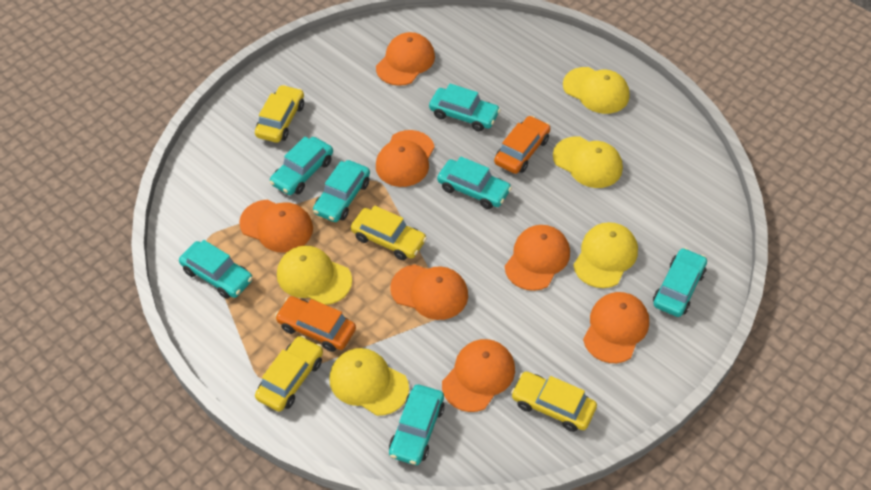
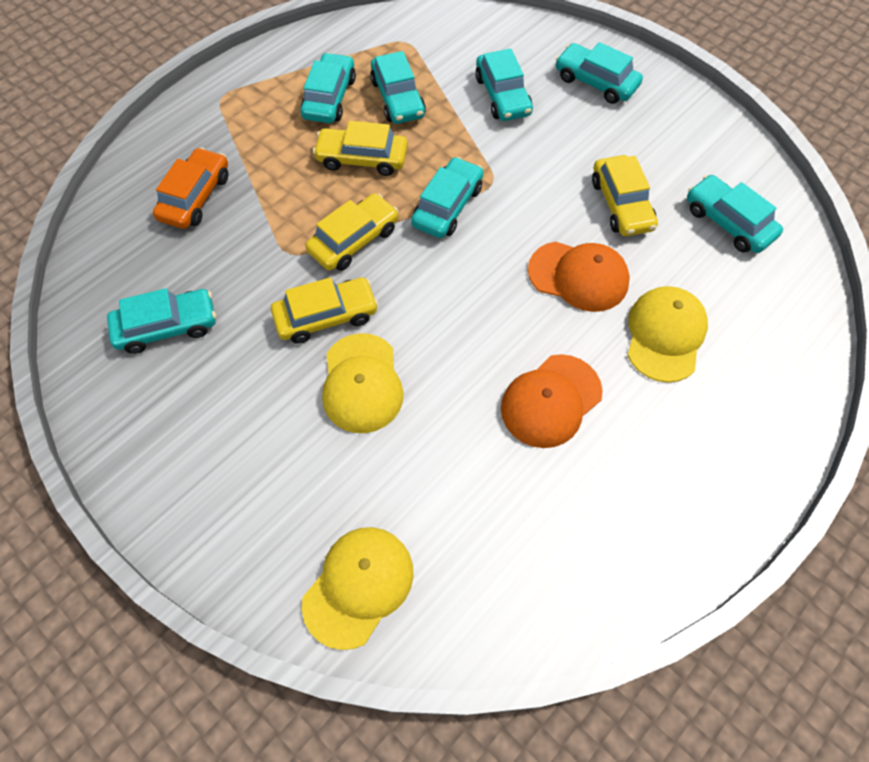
orange cap: 7 -> 2
orange car: 2 -> 1
yellow cap: 5 -> 3

